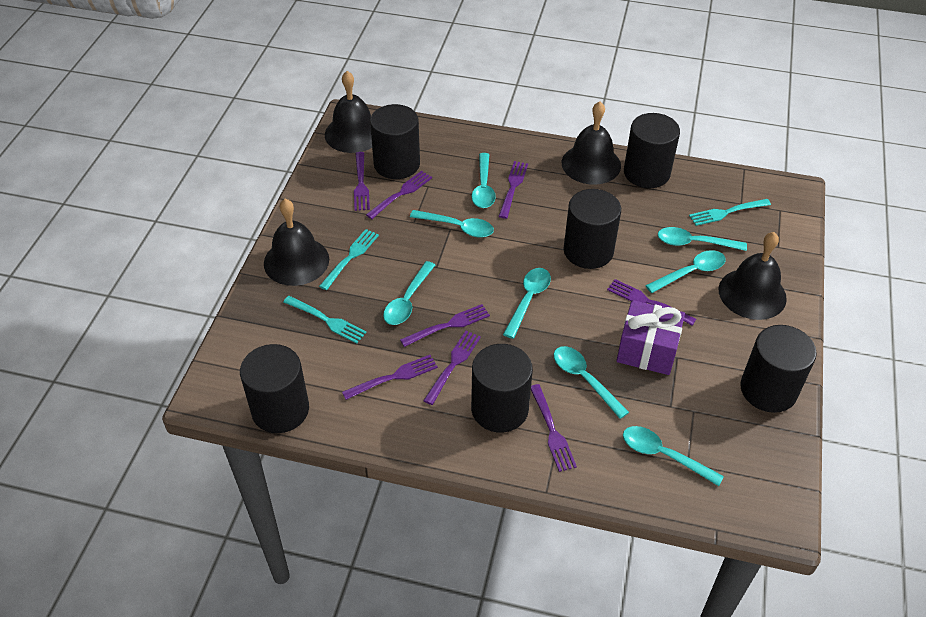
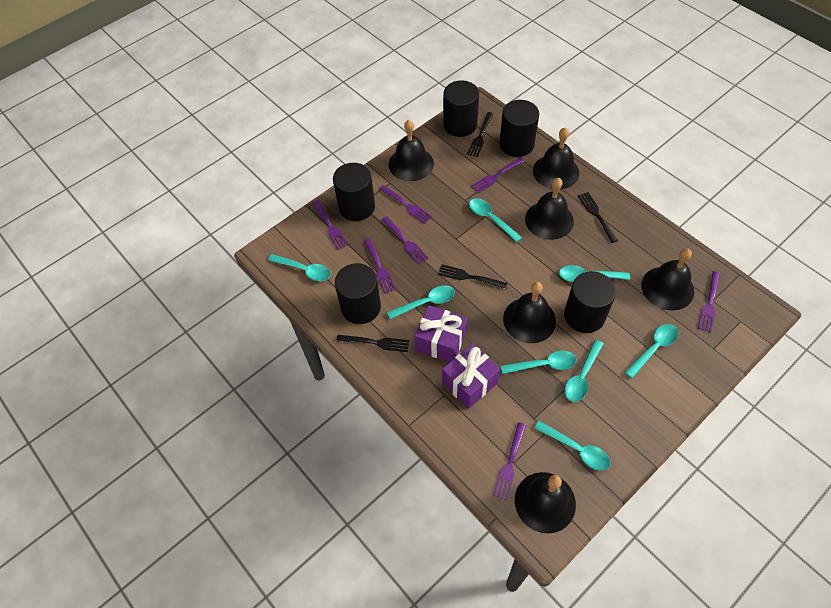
black bell: 4 -> 6
black cylinder: 6 -> 5
black fork: 0 -> 4
purple fork: 8 -> 7
purple gift: 1 -> 2
turquoise fork: 3 -> 0

